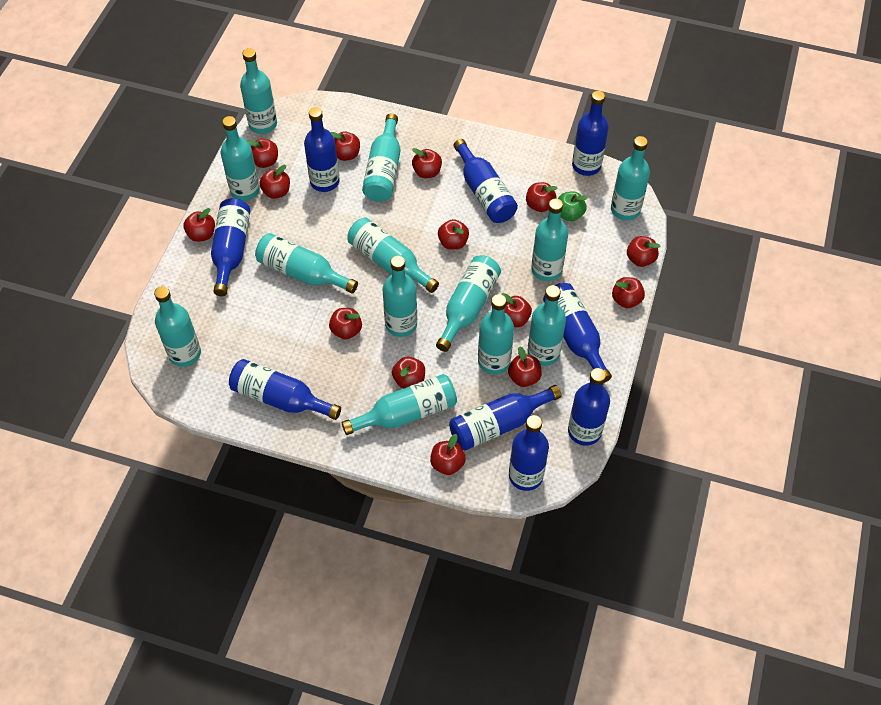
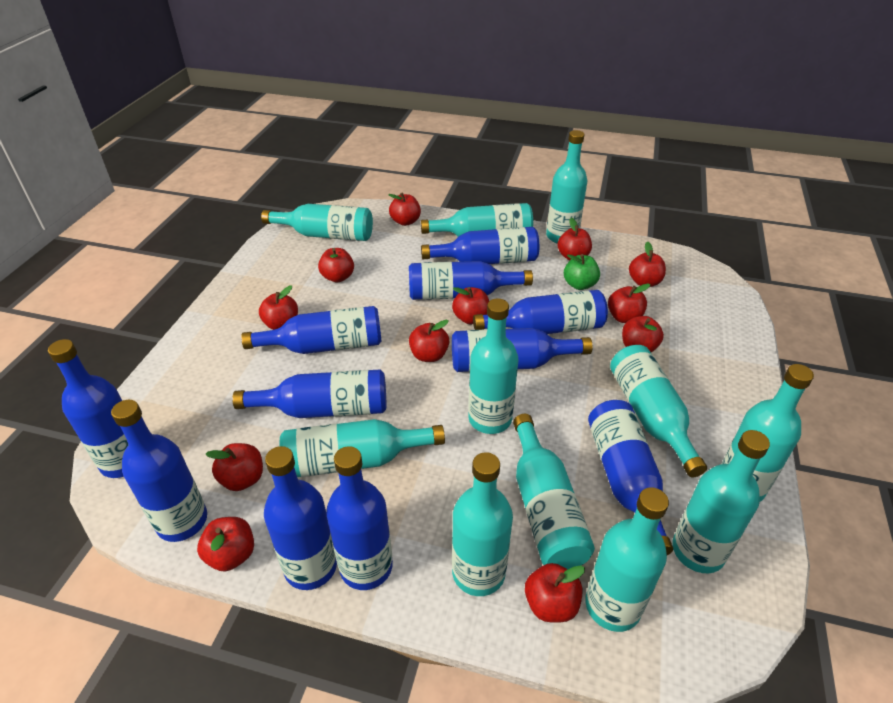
blue bottle: 9 -> 11
red apple: 14 -> 12
turquoise bottle: 13 -> 11

